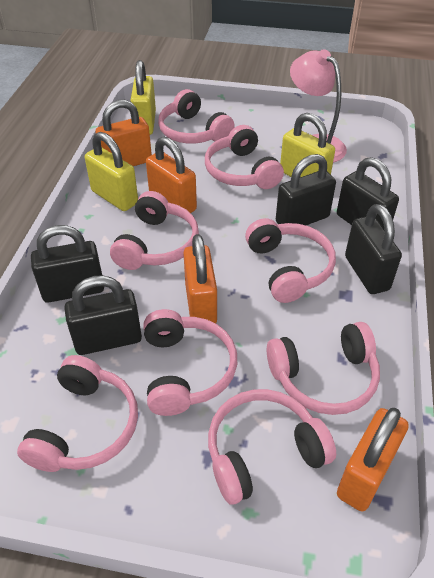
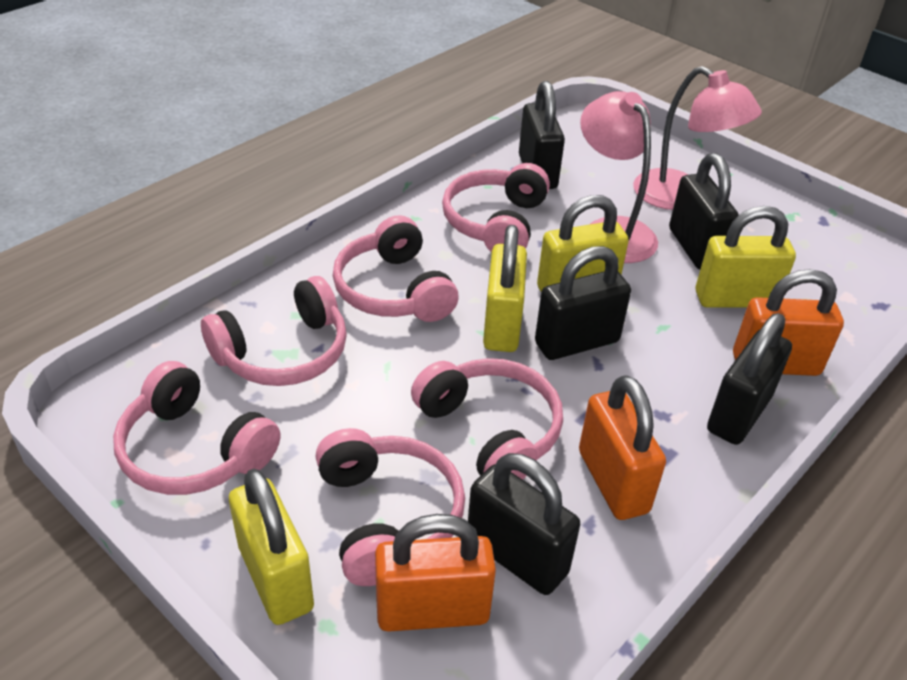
orange padlock: 4 -> 3
pink headphones: 8 -> 6
pink lamp: 1 -> 2
yellow padlock: 3 -> 4

